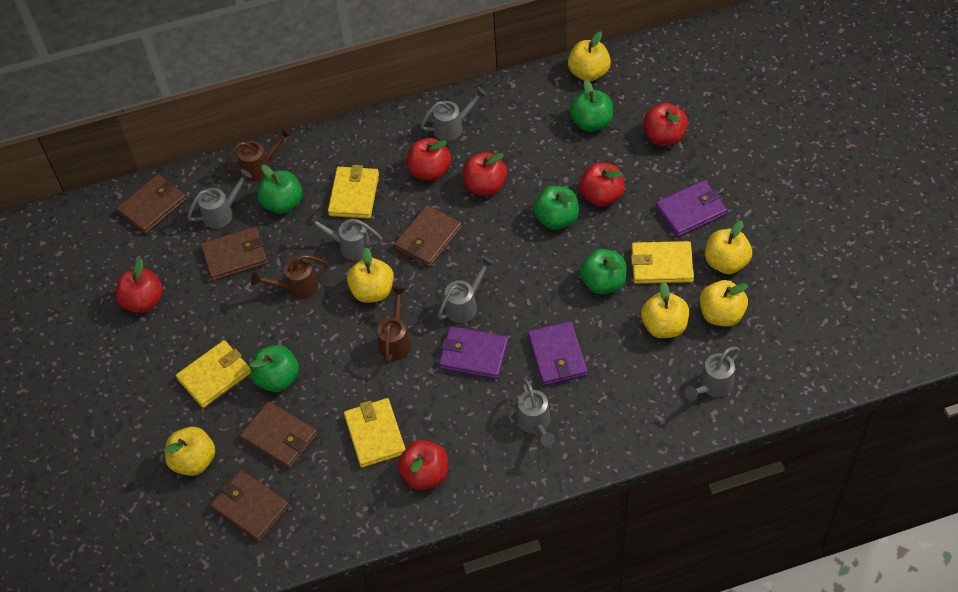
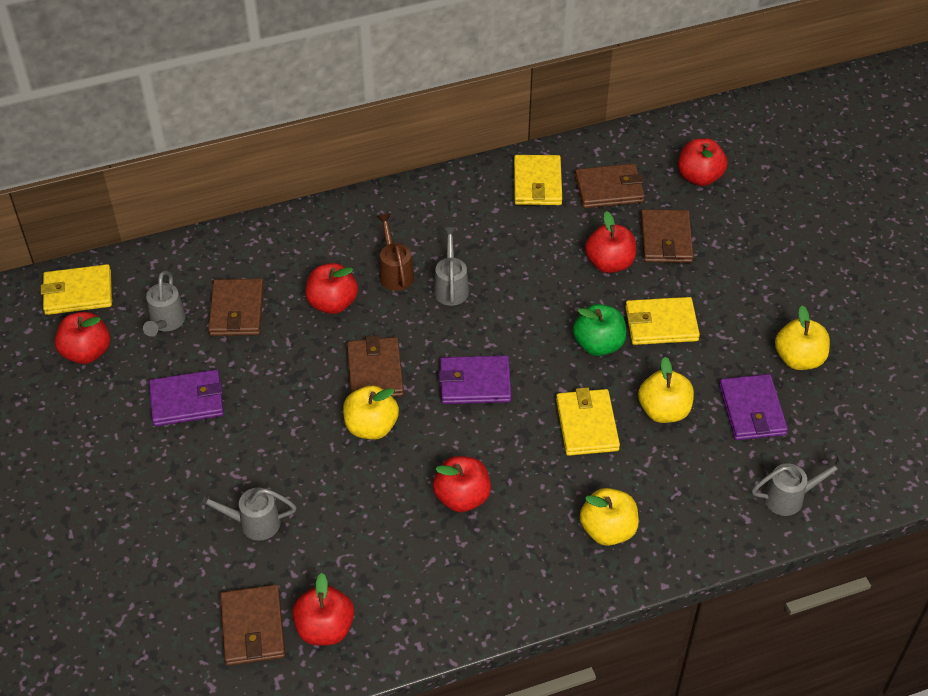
brown watering can: 3 -> 1
green apple: 5 -> 1
grey watering can: 6 -> 4
yellow apple: 6 -> 4

